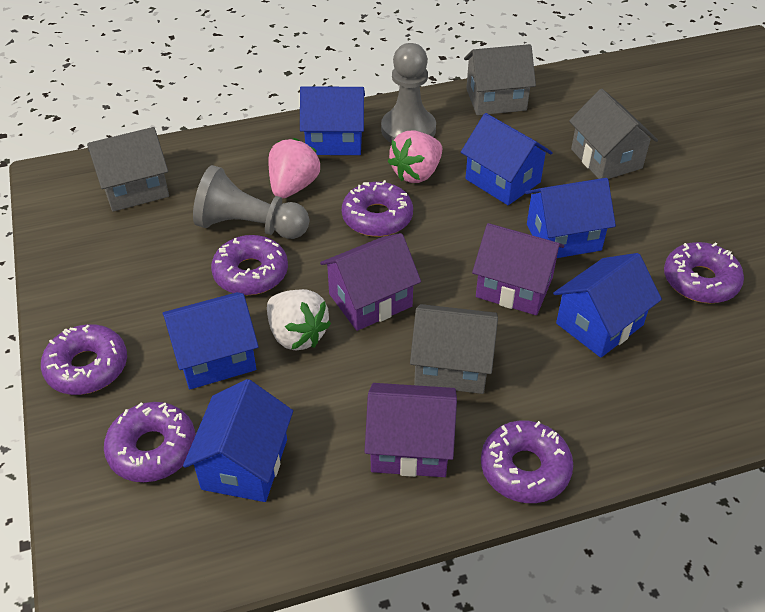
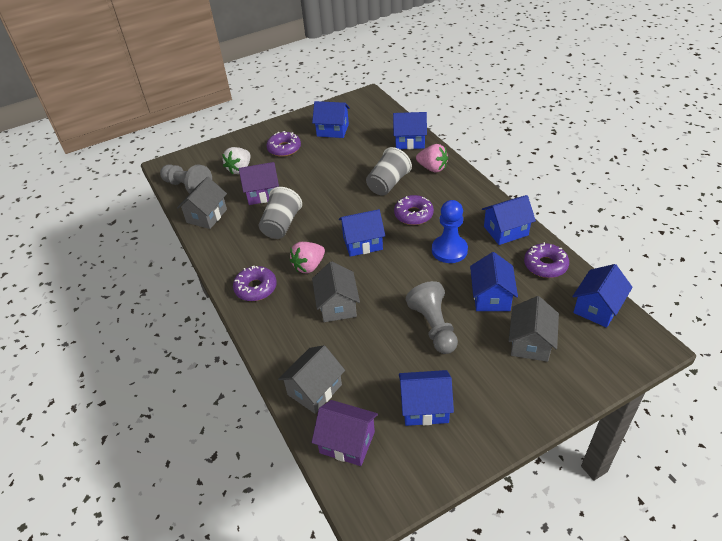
blue house: 6 -> 7
blue pawn: 0 -> 1
grey cup: 0 -> 2
purple donut: 6 -> 4
purple house: 3 -> 2

